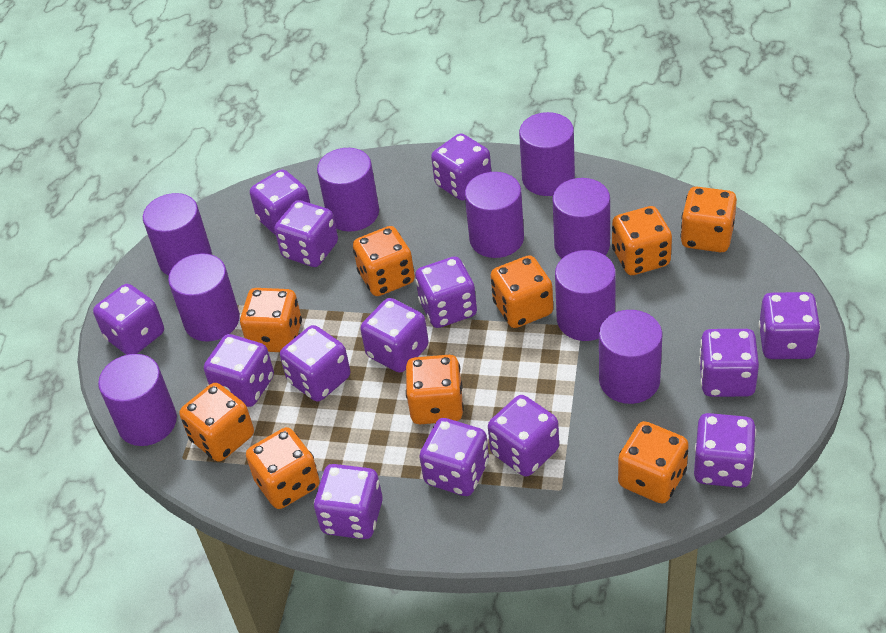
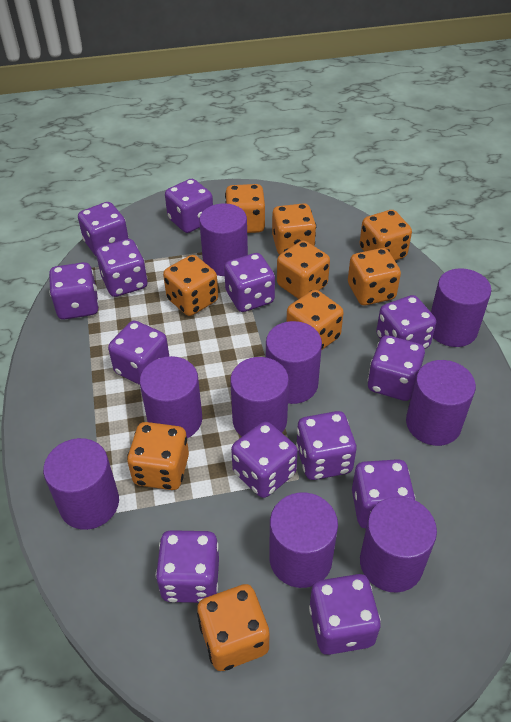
purple dice: 14 -> 13

